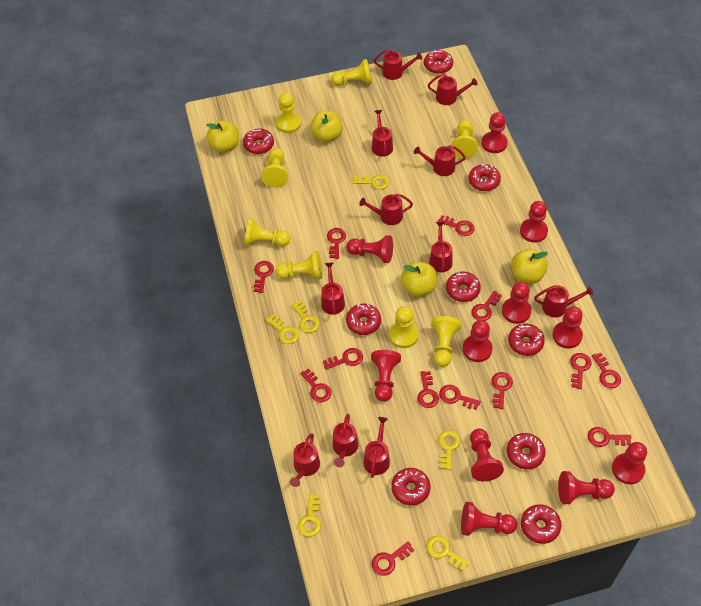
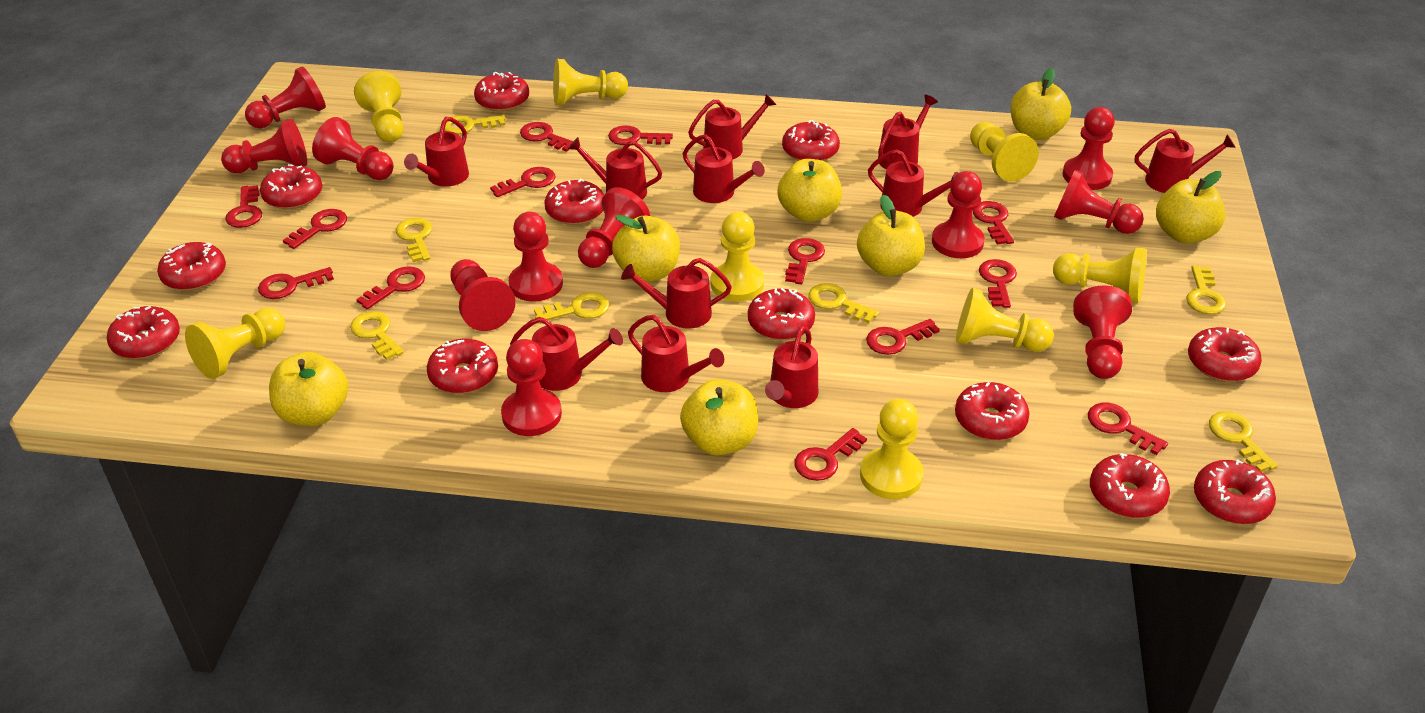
red donut: 9 -> 12
yellow apple: 4 -> 7
yellow key: 6 -> 7

